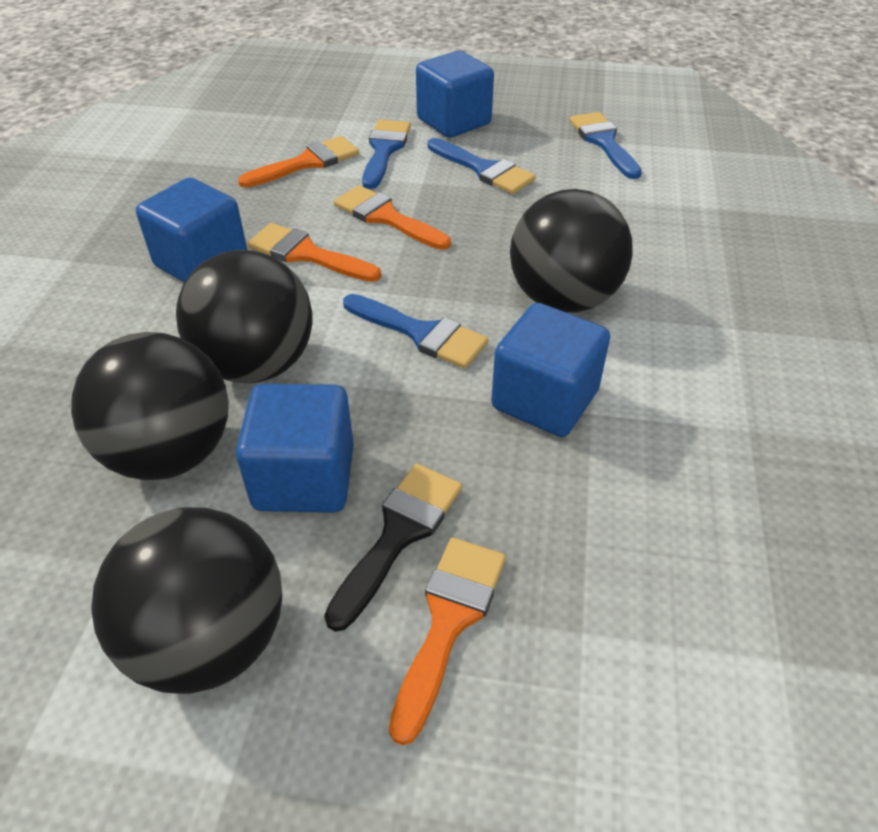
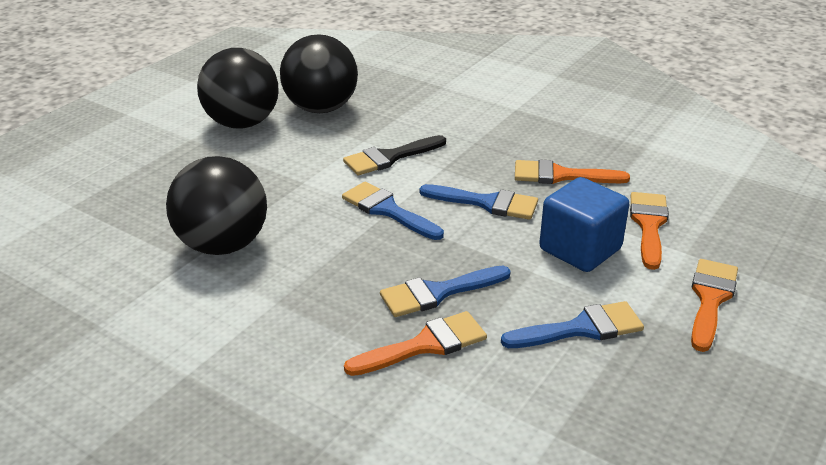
black ball: 4 -> 3
blue cube: 4 -> 1

